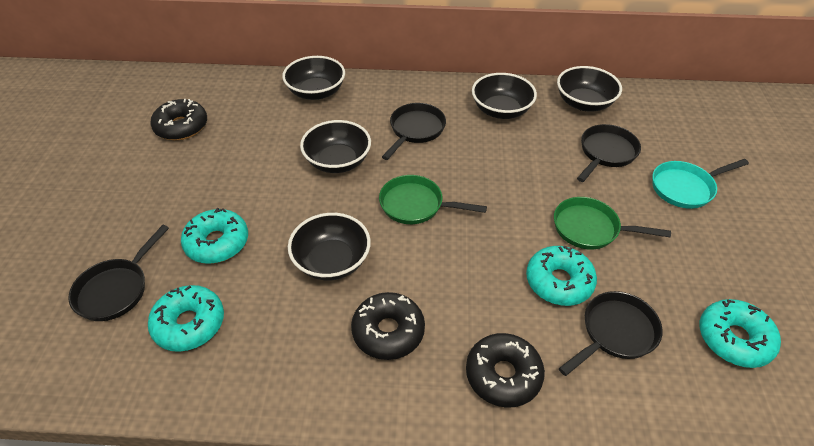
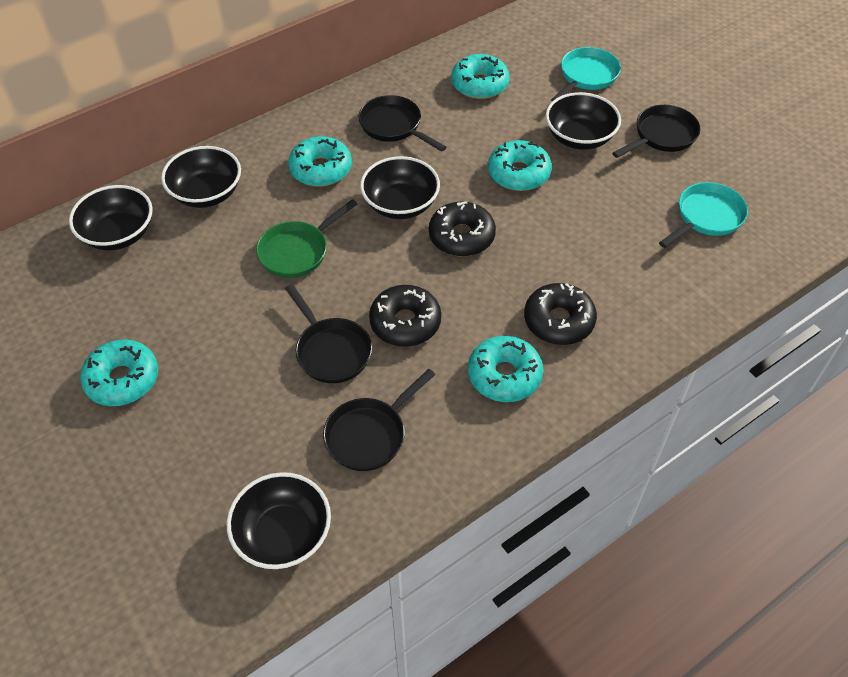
green pan: 2 -> 1
turquoise donut: 4 -> 5
turquoise pan: 1 -> 2

